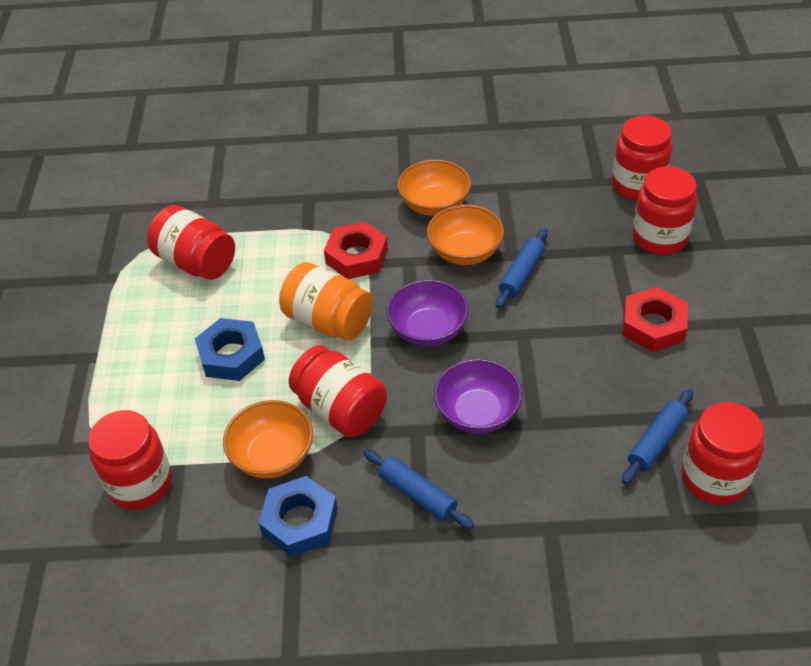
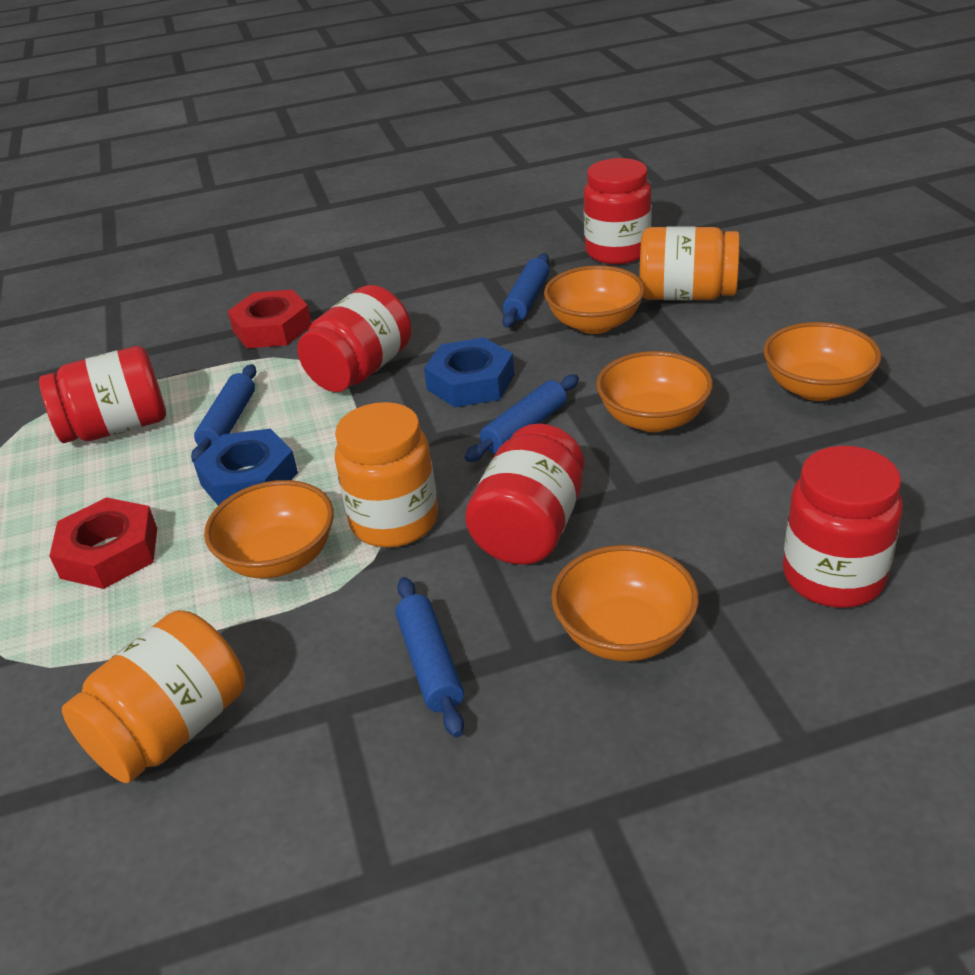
blue rolling pin: 3 -> 4
orange bowl: 3 -> 5
orange jar: 1 -> 3
purple bowl: 2 -> 0
red jar: 6 -> 5

